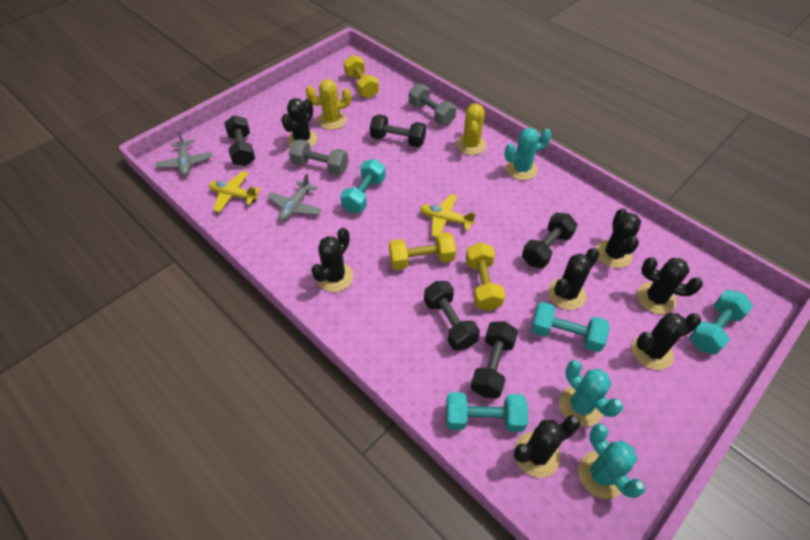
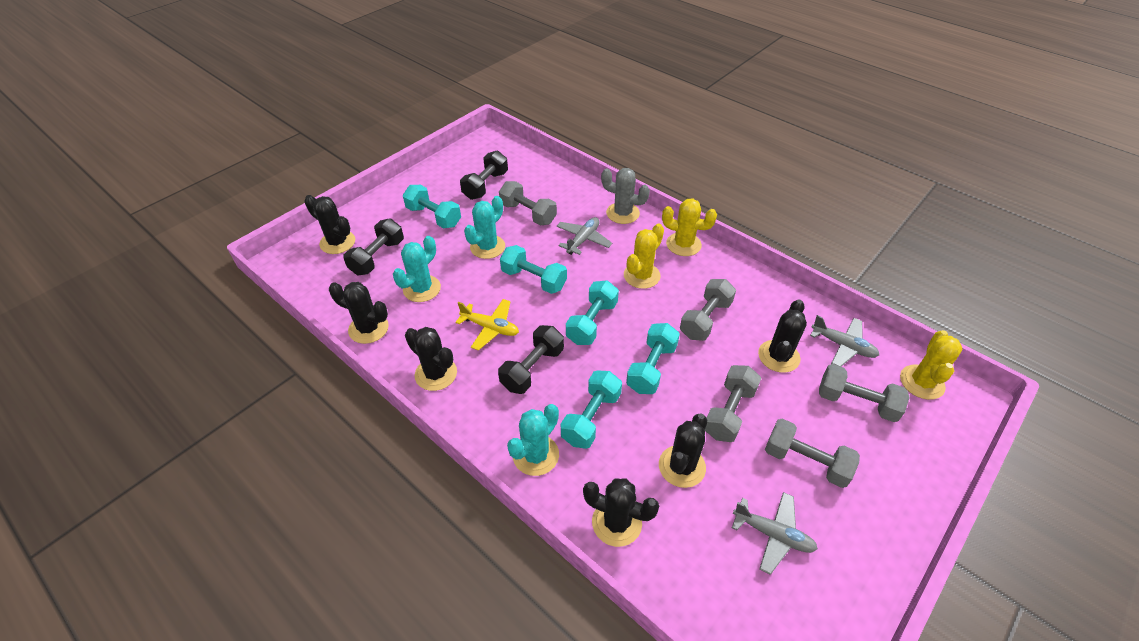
black cactus: 7 -> 6
black dumbbell: 5 -> 3
grey cactus: 0 -> 1
grey dumbbell: 2 -> 5
grey plane: 2 -> 3
turquoise dumbbell: 4 -> 5
yellow cactus: 2 -> 3
yellow dumbbell: 3 -> 0
yellow plane: 2 -> 1

